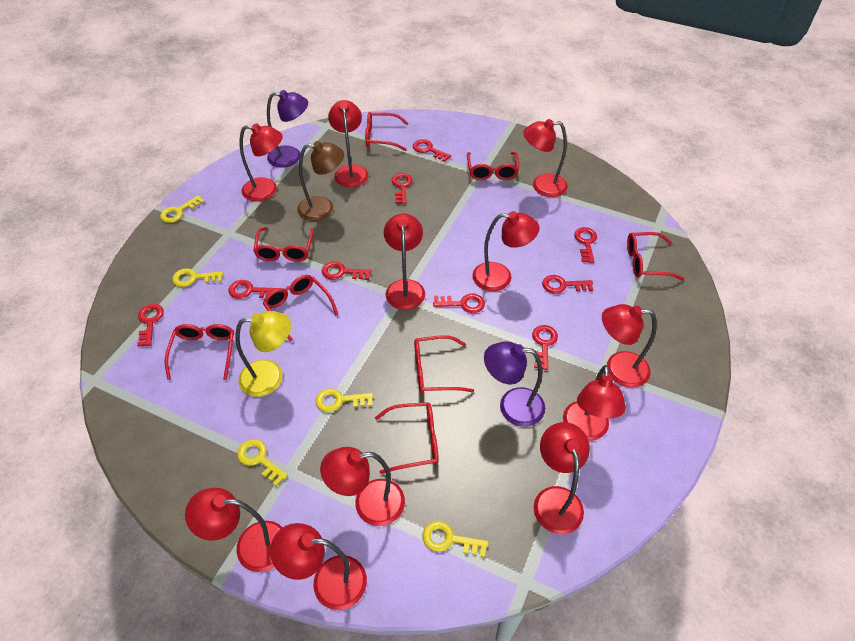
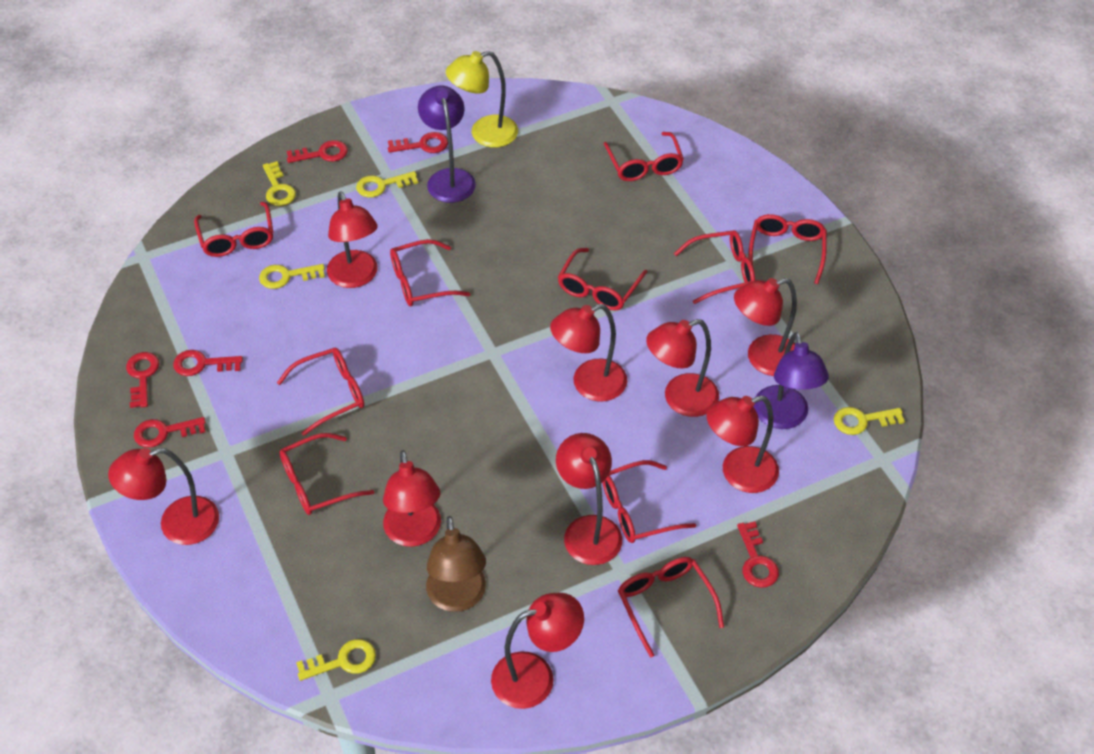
red glasses: 8 -> 10
red key: 9 -> 6
red lamp: 11 -> 9

